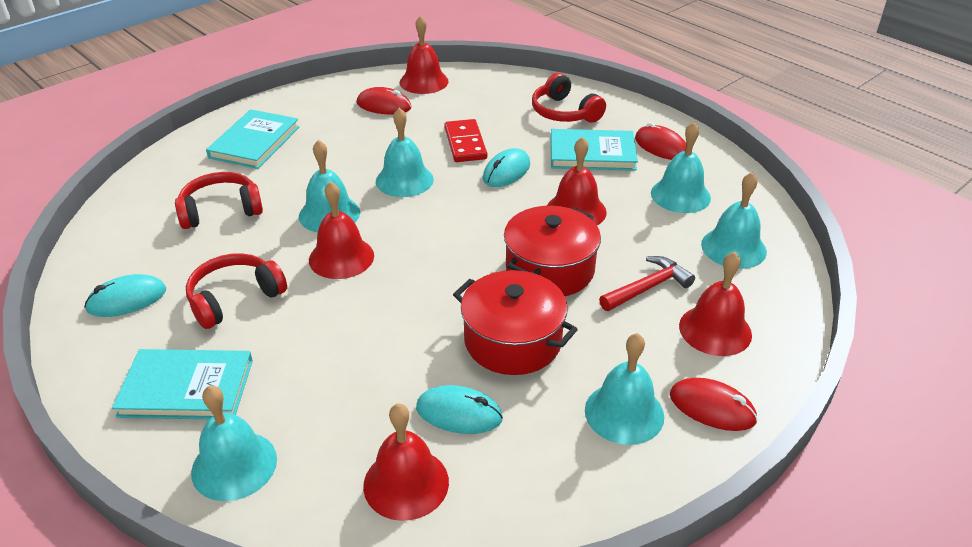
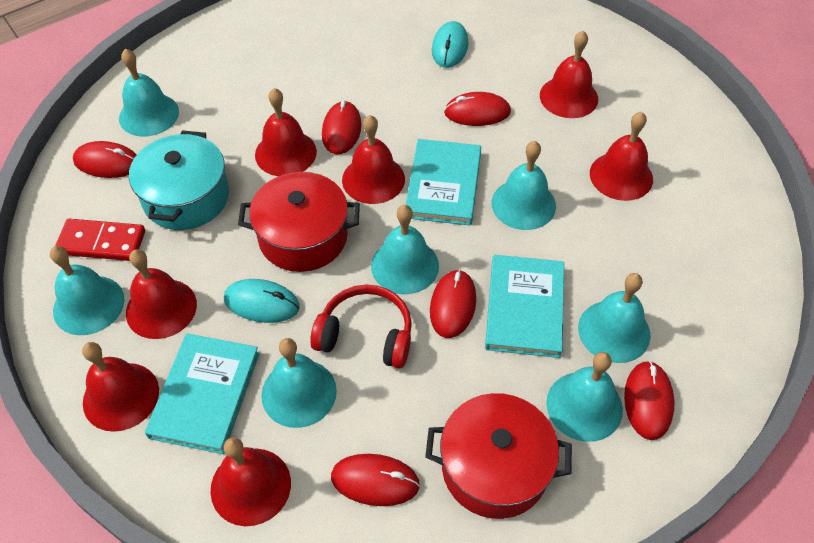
red bell: 5 -> 7
red hammer: 1 -> 0
red headphones: 3 -> 1
red mouse: 3 -> 6
turquoise bell: 6 -> 7
turquoise mouse: 3 -> 2
turquoise pot: 0 -> 1

